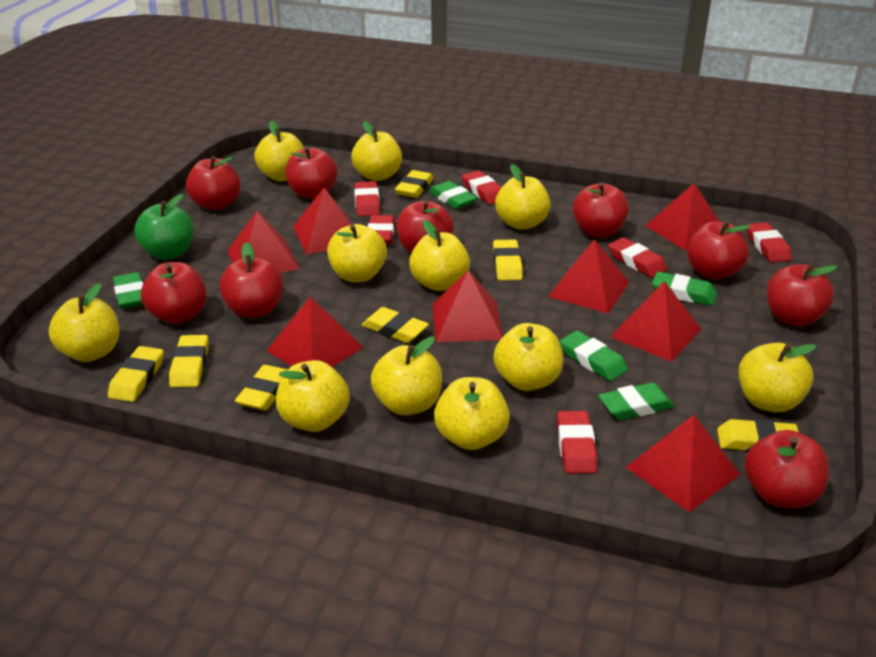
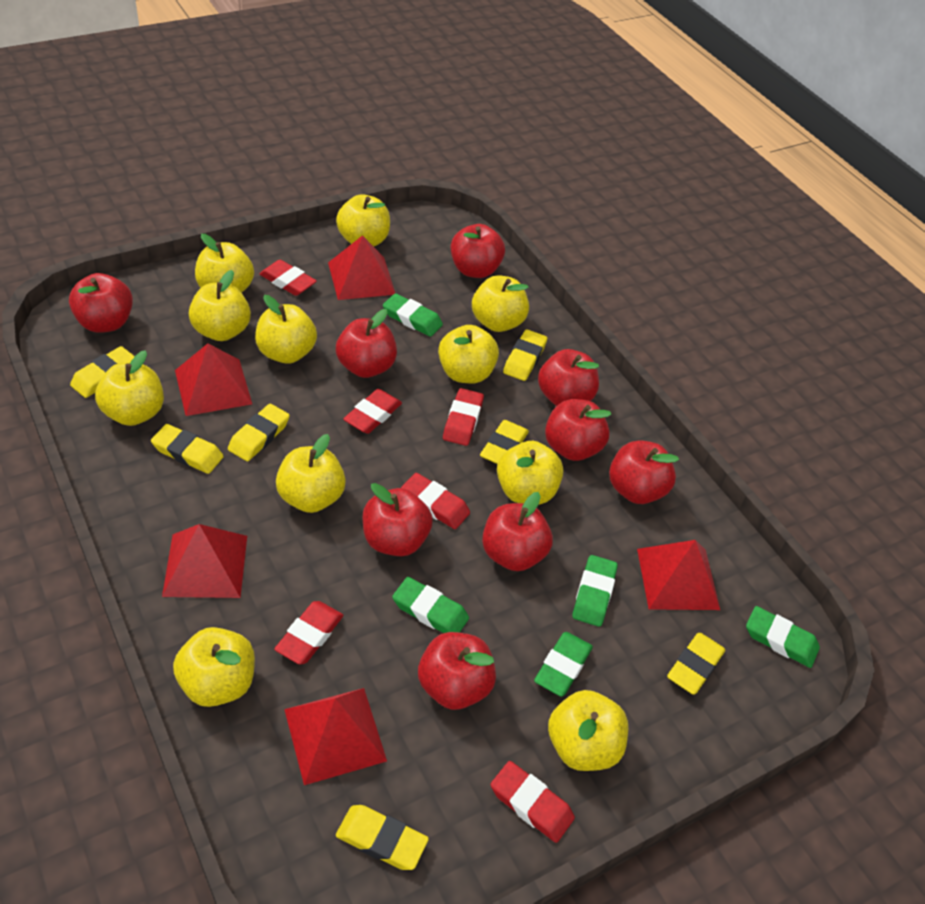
green apple: 1 -> 0
red pyramid: 8 -> 5

